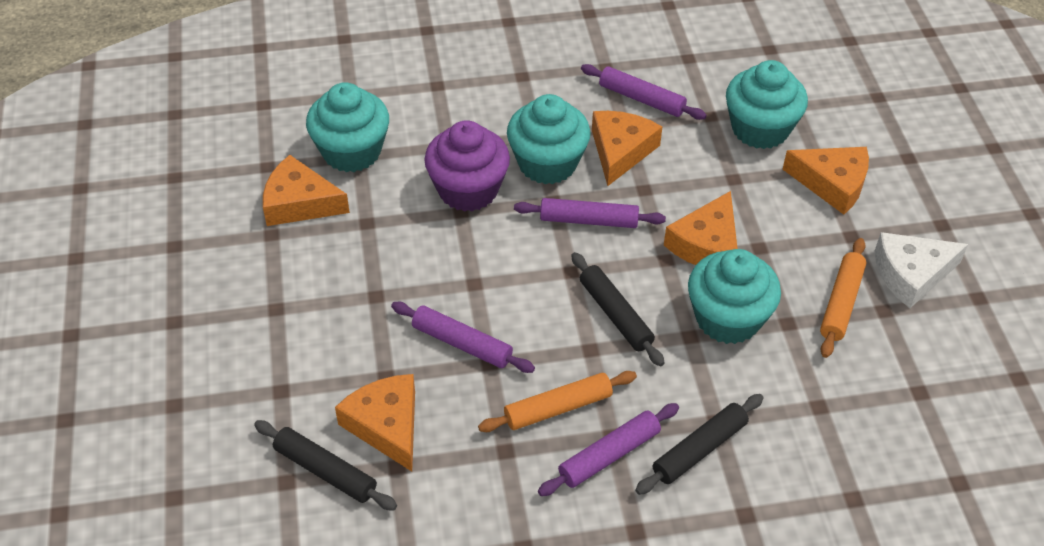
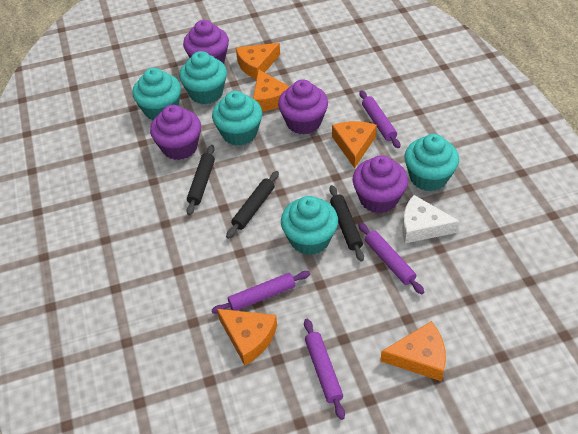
orange rolling pin: 2 -> 0
purple cupcake: 1 -> 4
turquoise cupcake: 4 -> 5

